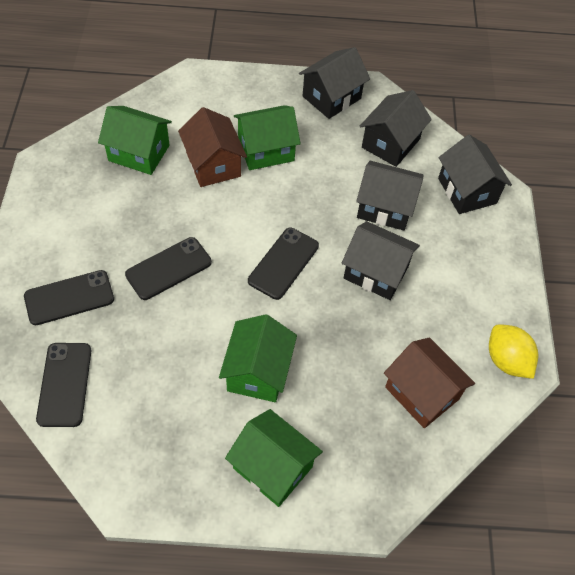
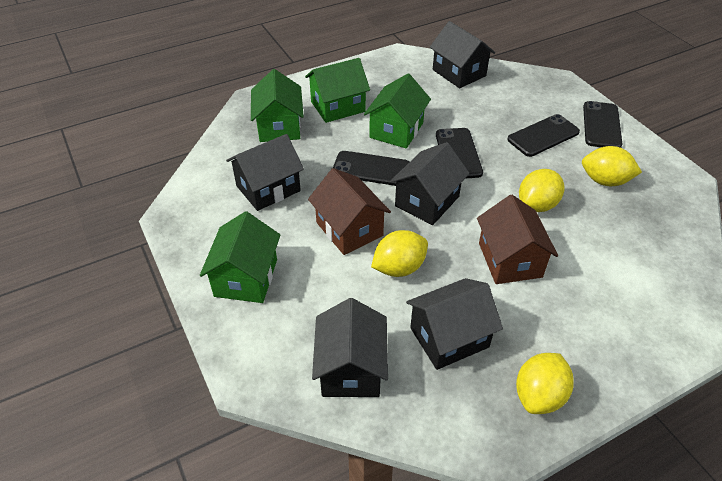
yellow lemon: 1 -> 4

